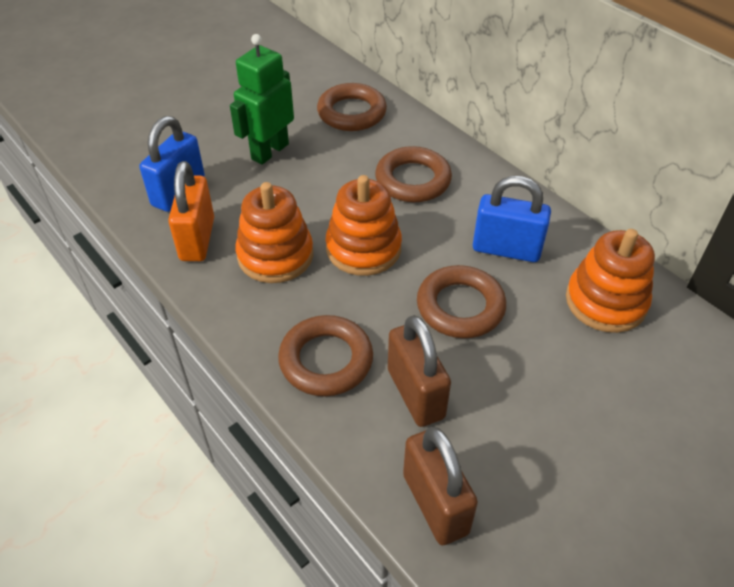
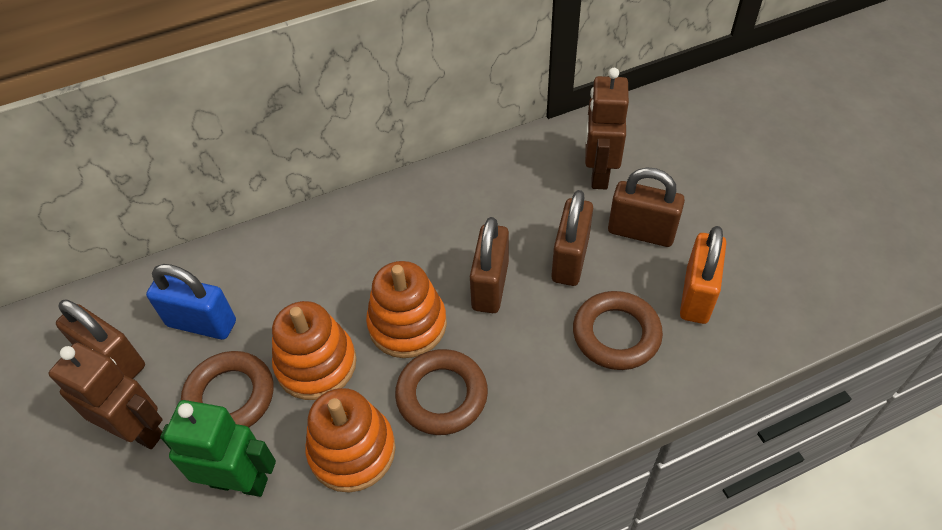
blue padlock: 2 -> 1
brown padlock: 2 -> 4
brown ring: 4 -> 3
brown robot: 0 -> 2

